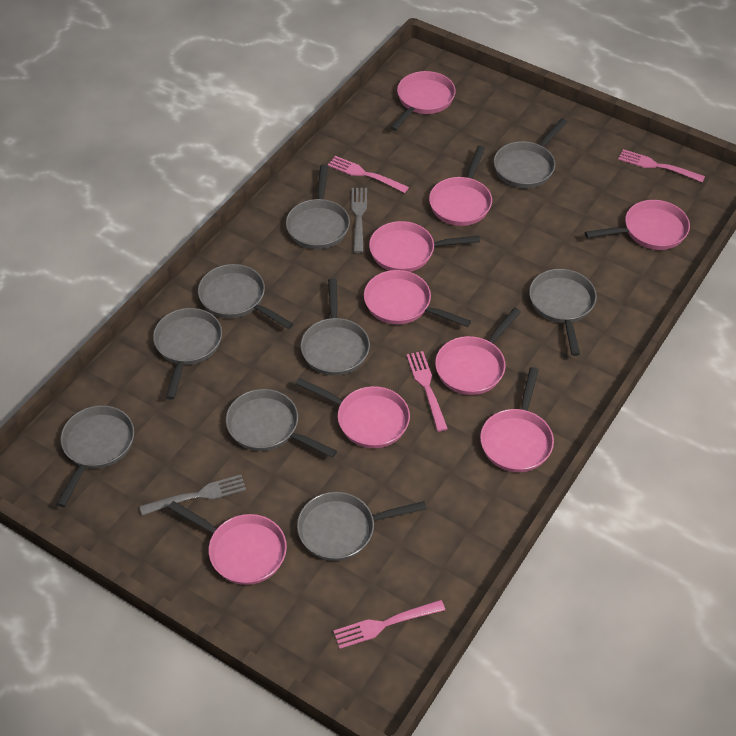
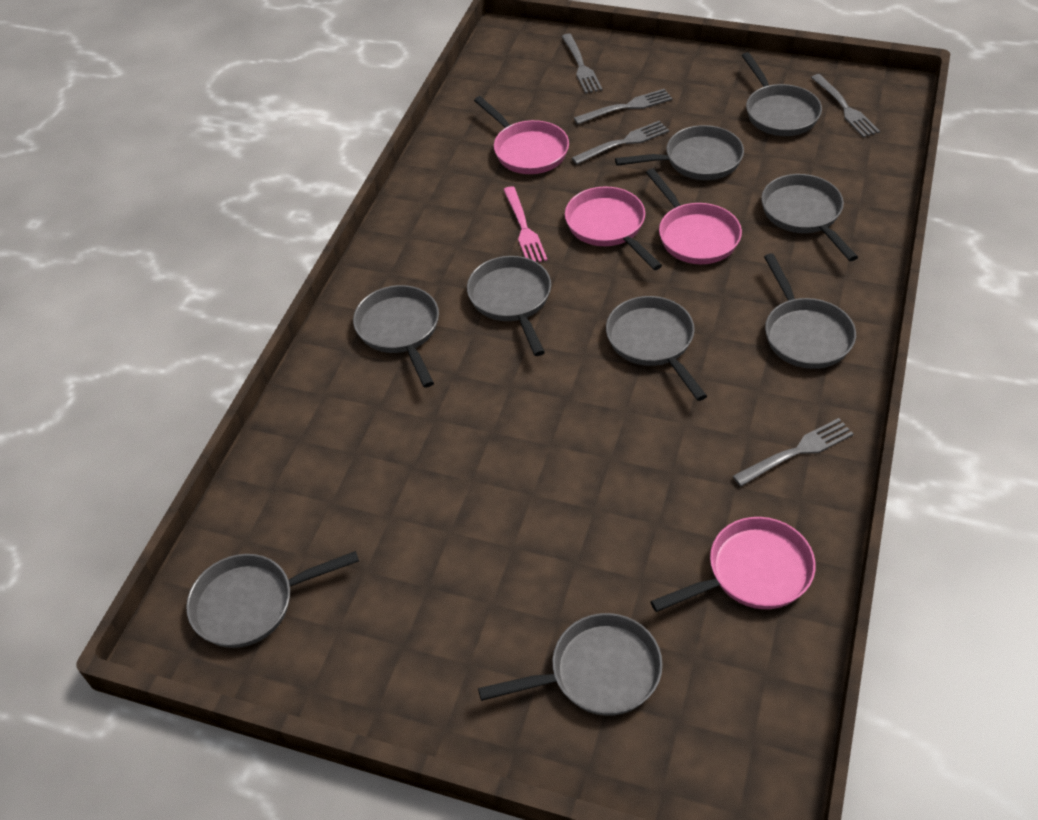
grey fork: 2 -> 5
pink fork: 4 -> 1
pink pan: 9 -> 4

